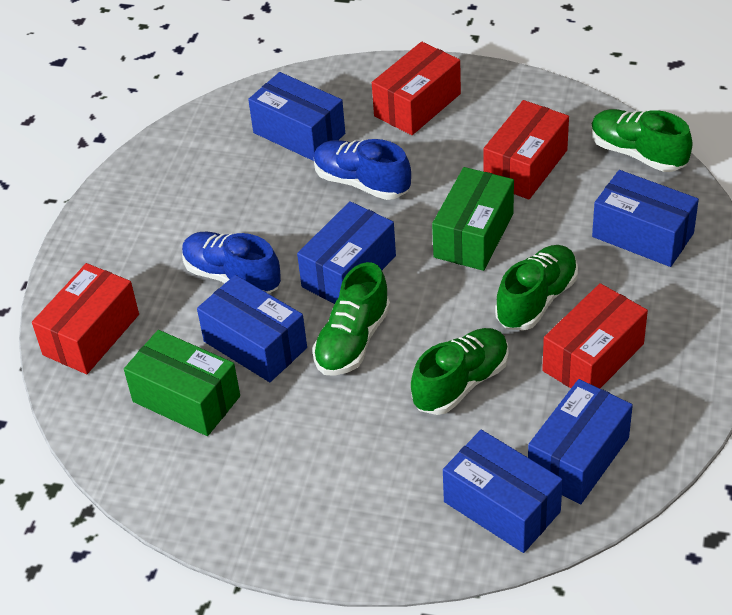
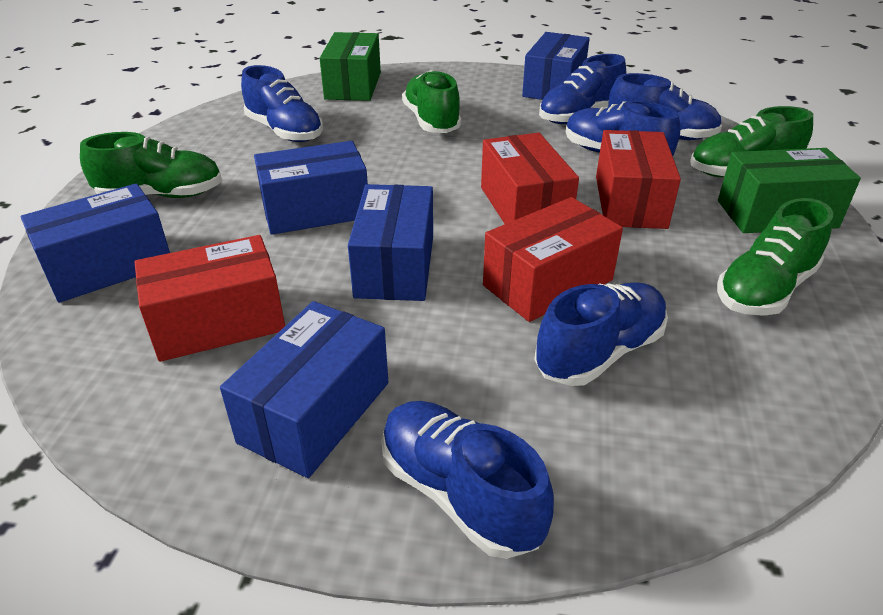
blue box: 6 -> 5
blue shoe: 2 -> 6

